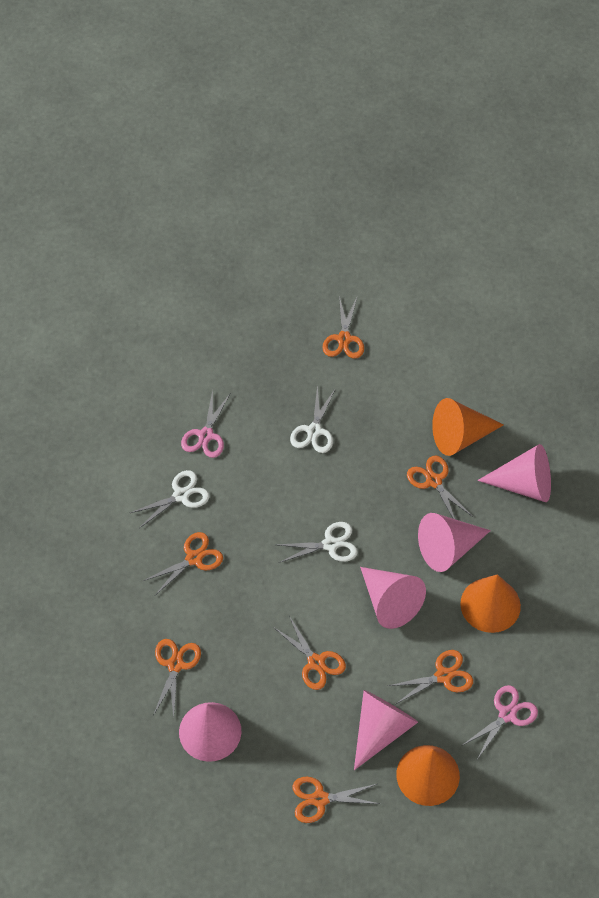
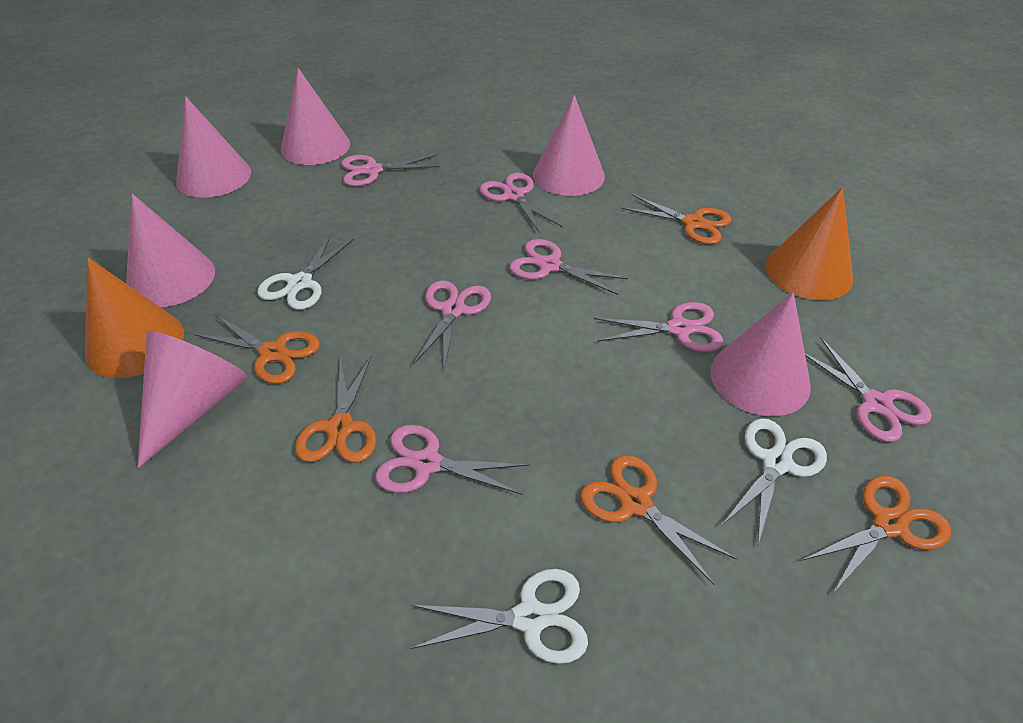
orange cone: 3 -> 2
orange scissors: 7 -> 5
pink cone: 5 -> 6
pink scissors: 2 -> 7

